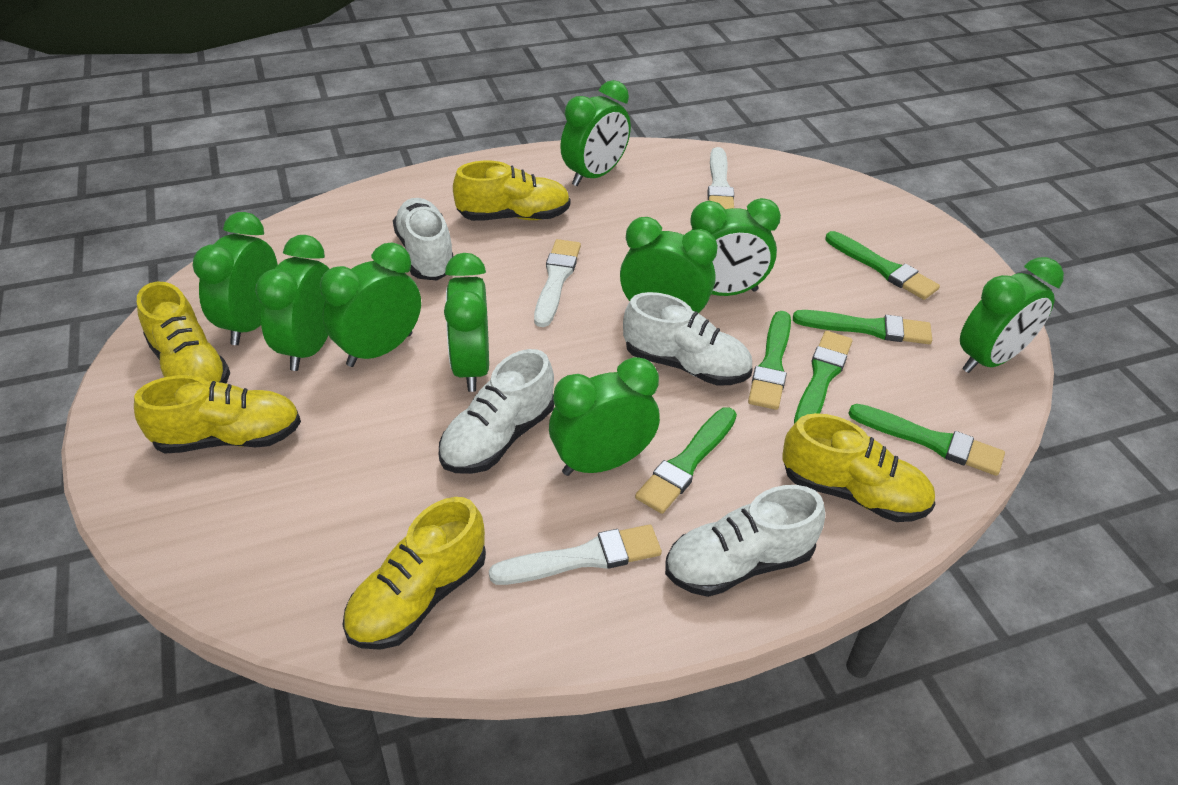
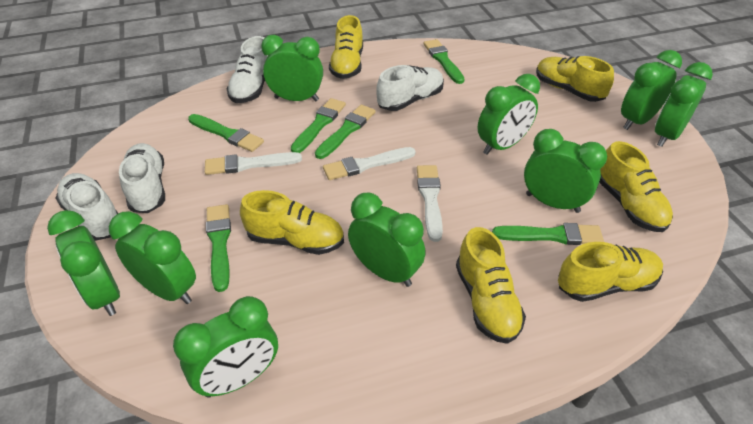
yellow shoe: 5 -> 6

